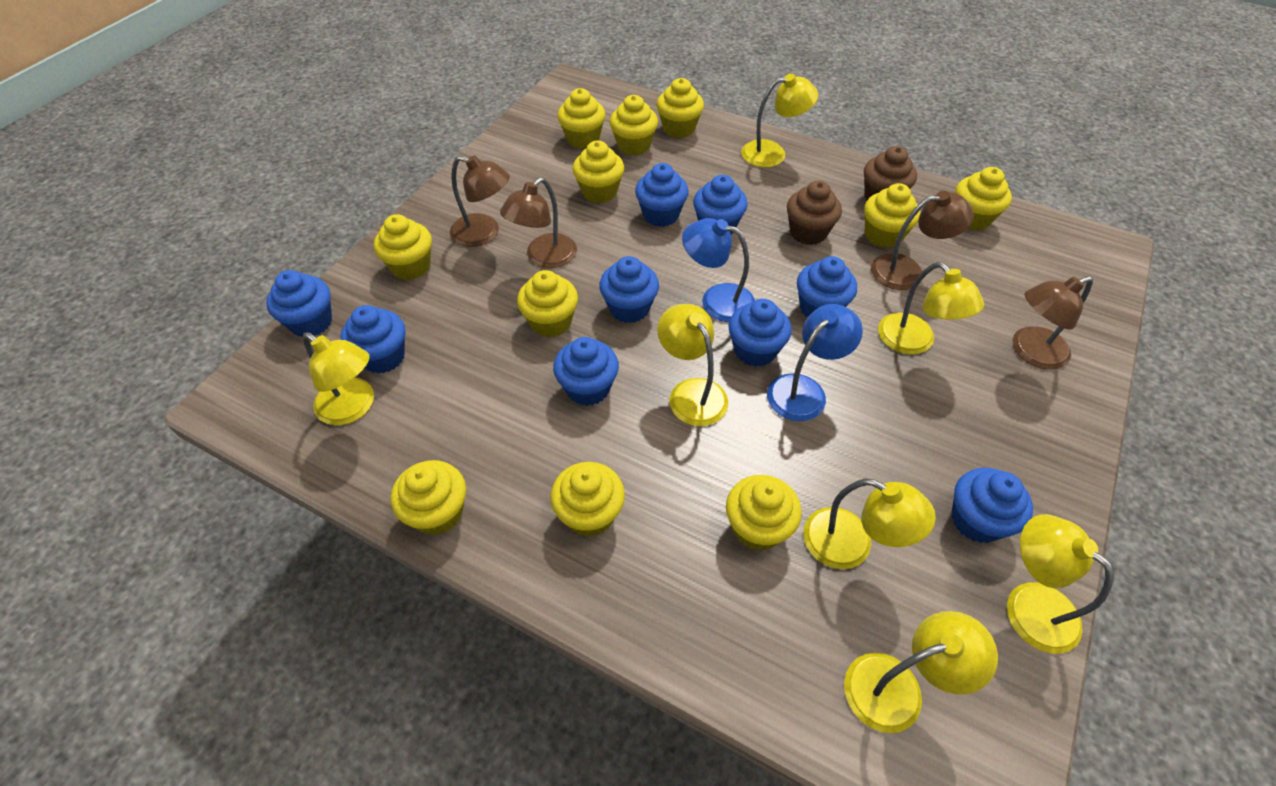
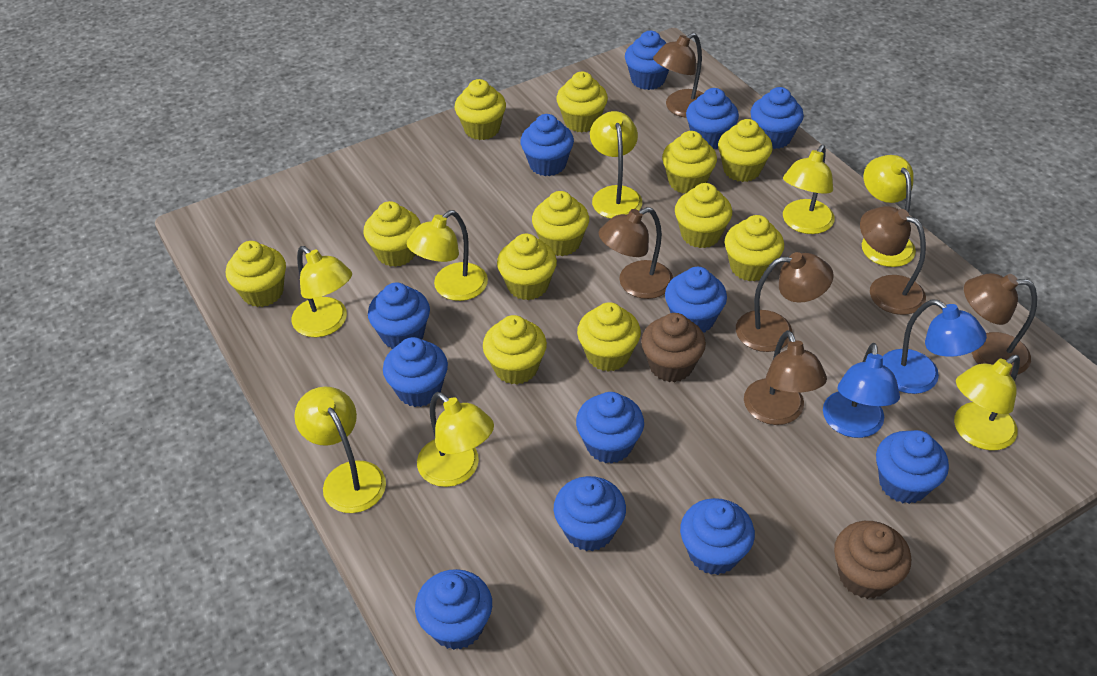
blue cupcake: 9 -> 12
brown lamp: 4 -> 6
yellow cupcake: 11 -> 12
yellow lamp: 7 -> 8

